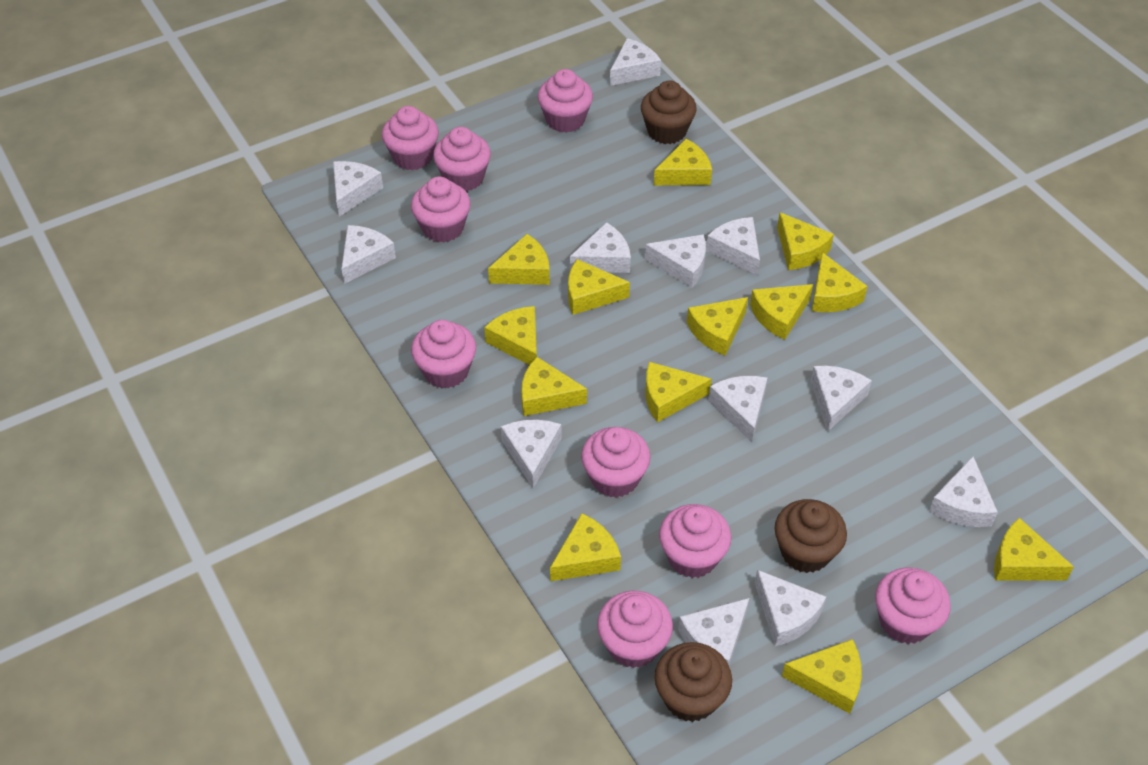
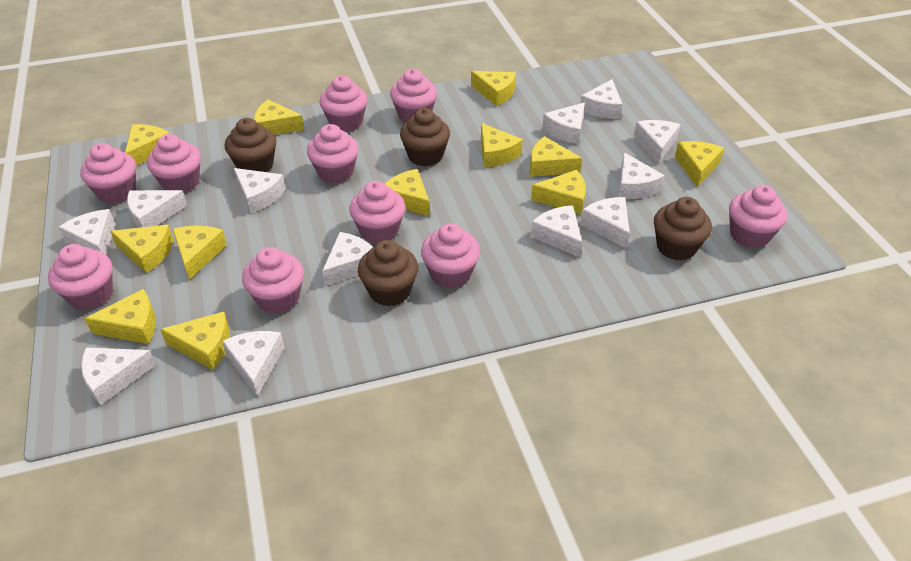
brown cupcake: 3 -> 4
pink cupcake: 9 -> 10
yellow cheese: 13 -> 12

